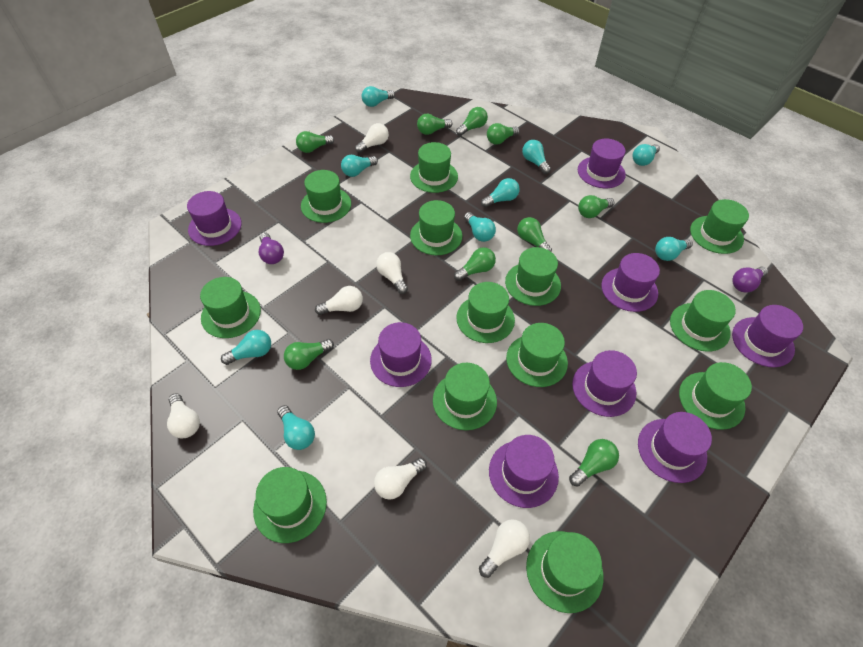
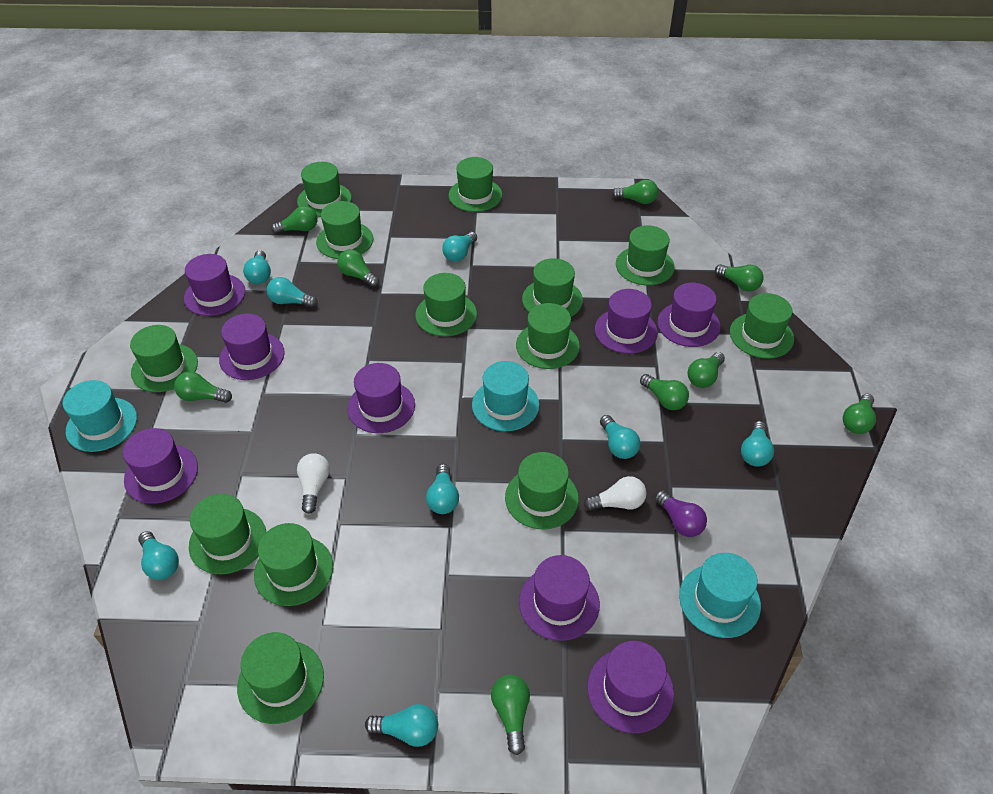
purple light bulb: 2 -> 1
turquoise hat: 0 -> 3
turquoise light bulb: 9 -> 8
white light bulb: 6 -> 2

